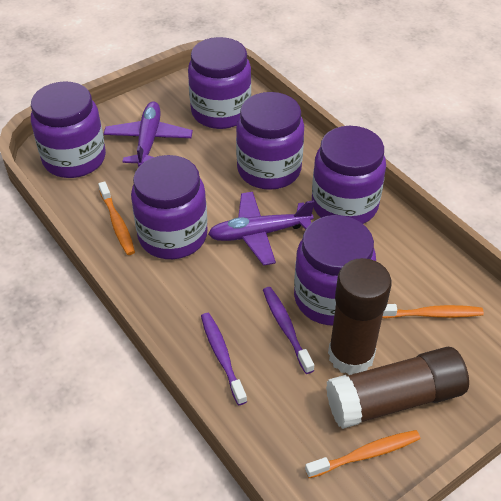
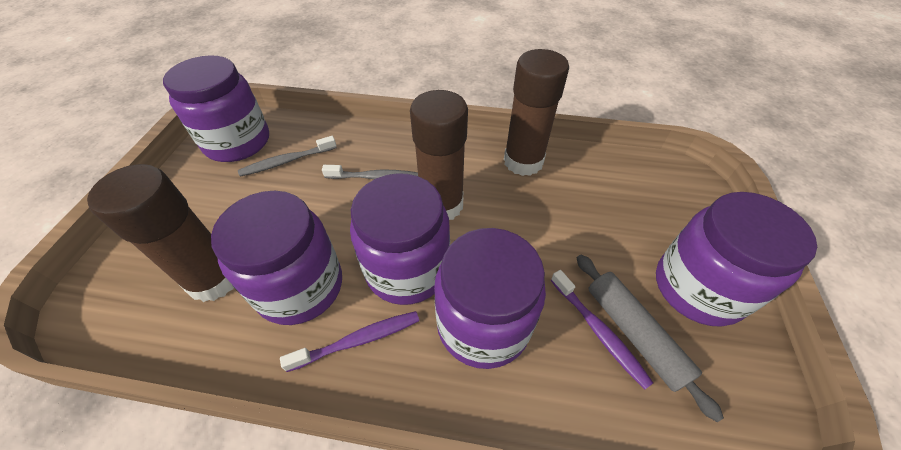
brown glue stick: 2 -> 3
grey rolling pin: 0 -> 1
grey toothbrush: 0 -> 2
orange toothbrush: 3 -> 0
purple jar: 6 -> 5
purple plane: 2 -> 0

